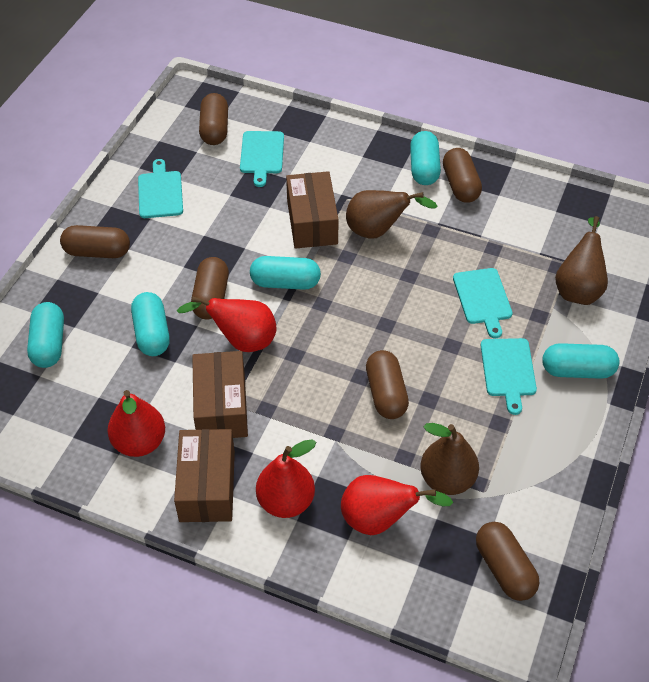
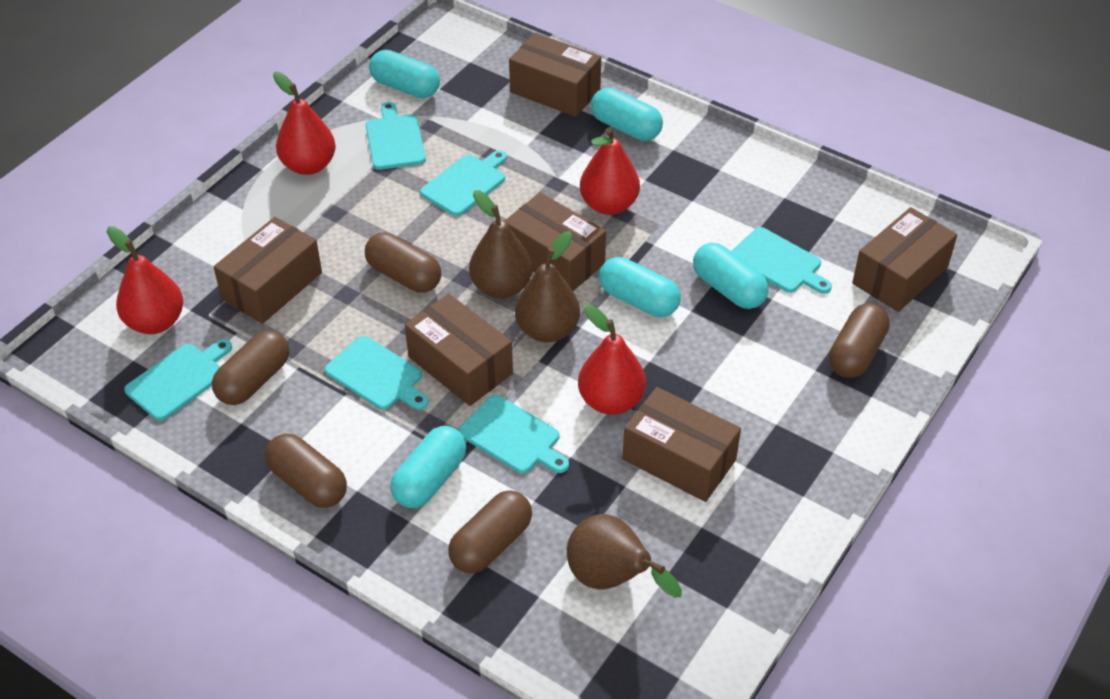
brown box: 3 -> 6
brown capsule: 6 -> 5
turquoise cutting board: 4 -> 6

